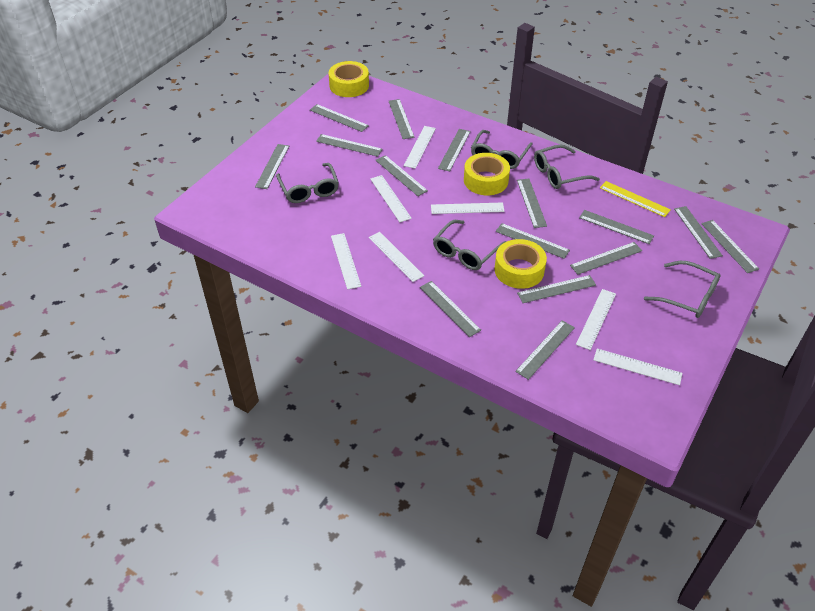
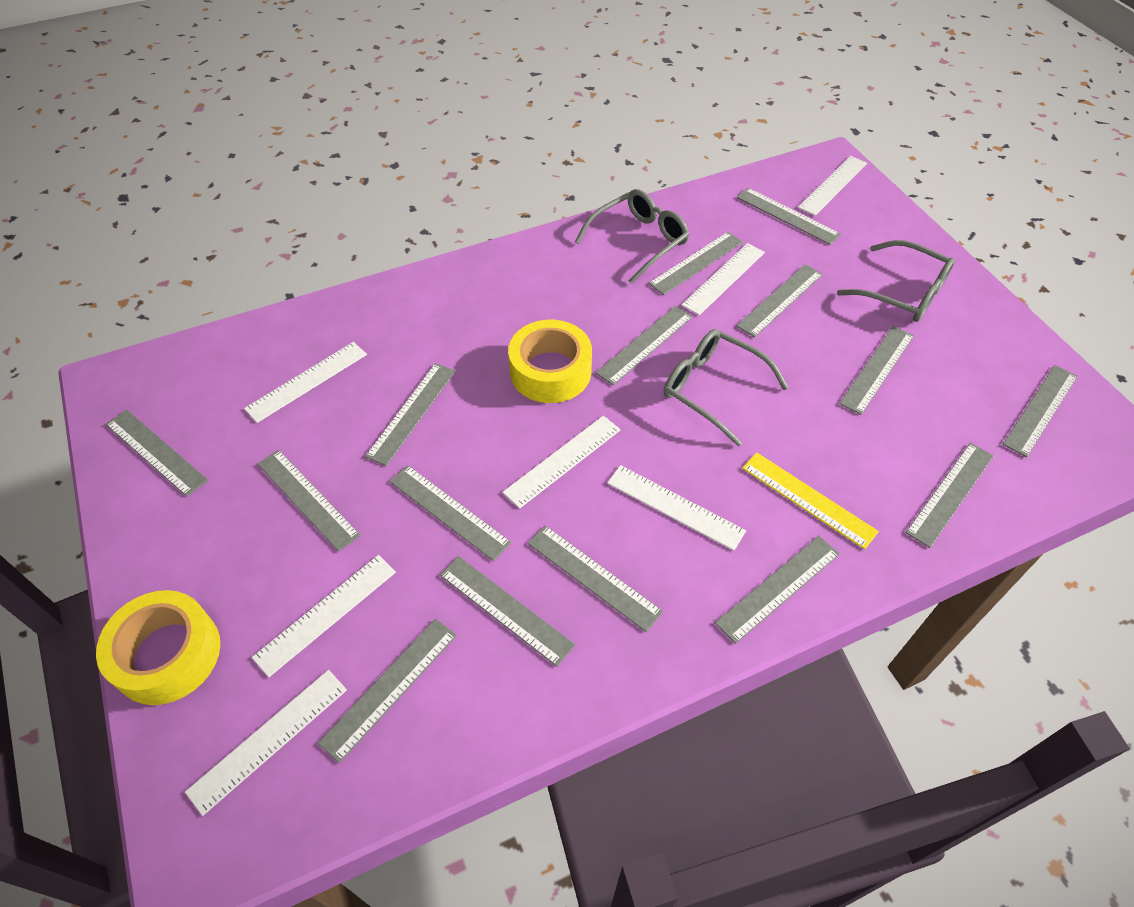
grey glasses: 5 -> 3
yellow tape: 3 -> 2

